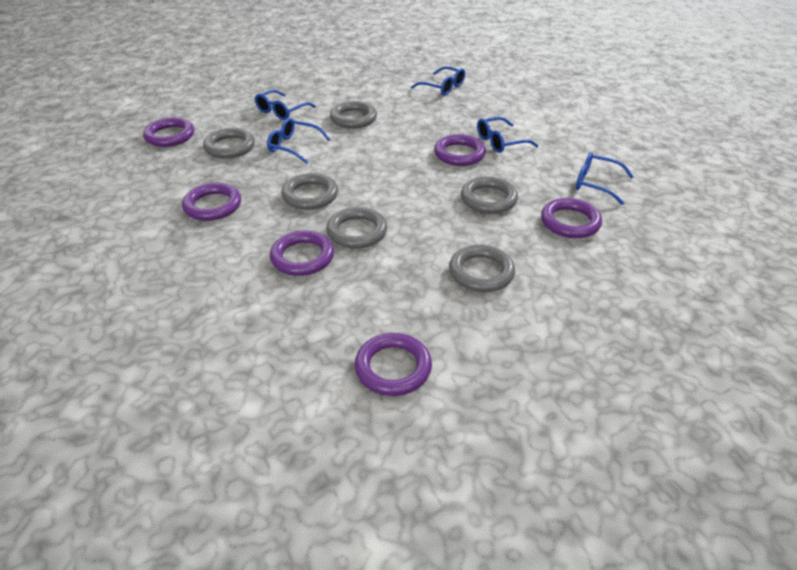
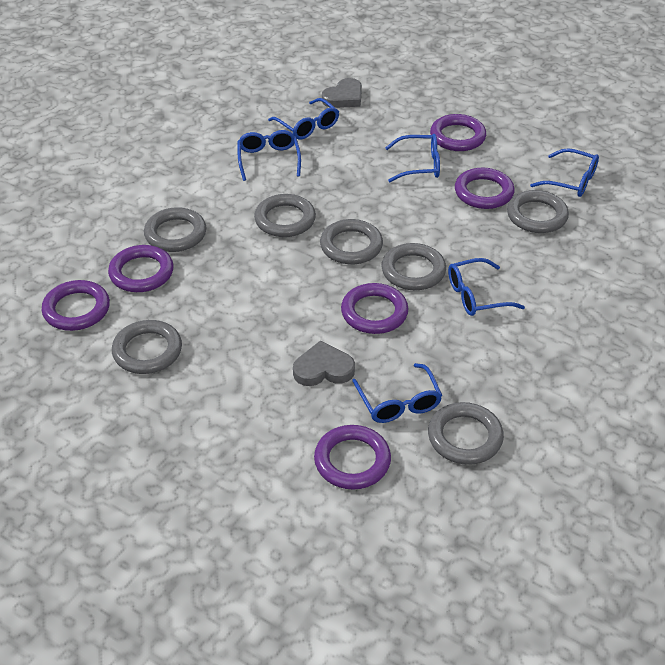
blue glasses: 5 -> 6
grey heart: 0 -> 2
grey ring: 6 -> 7

